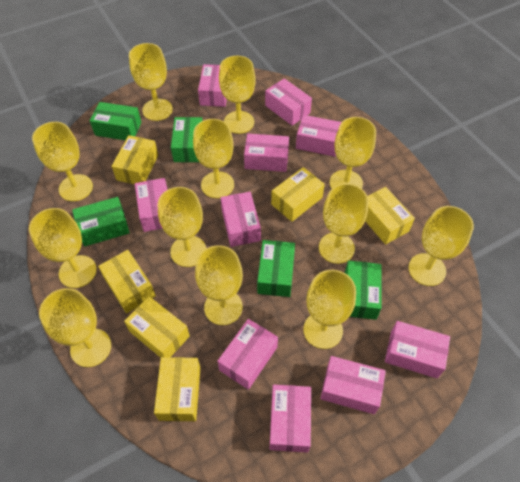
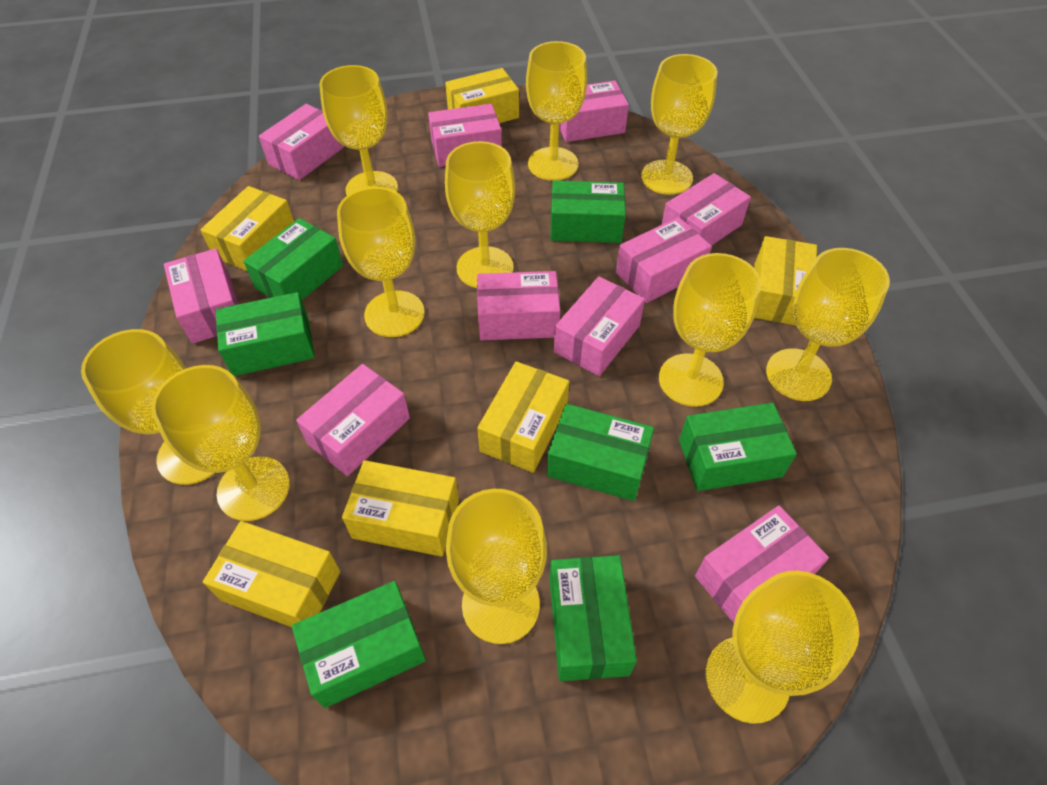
green box: 5 -> 7
yellow goblet: 12 -> 11

